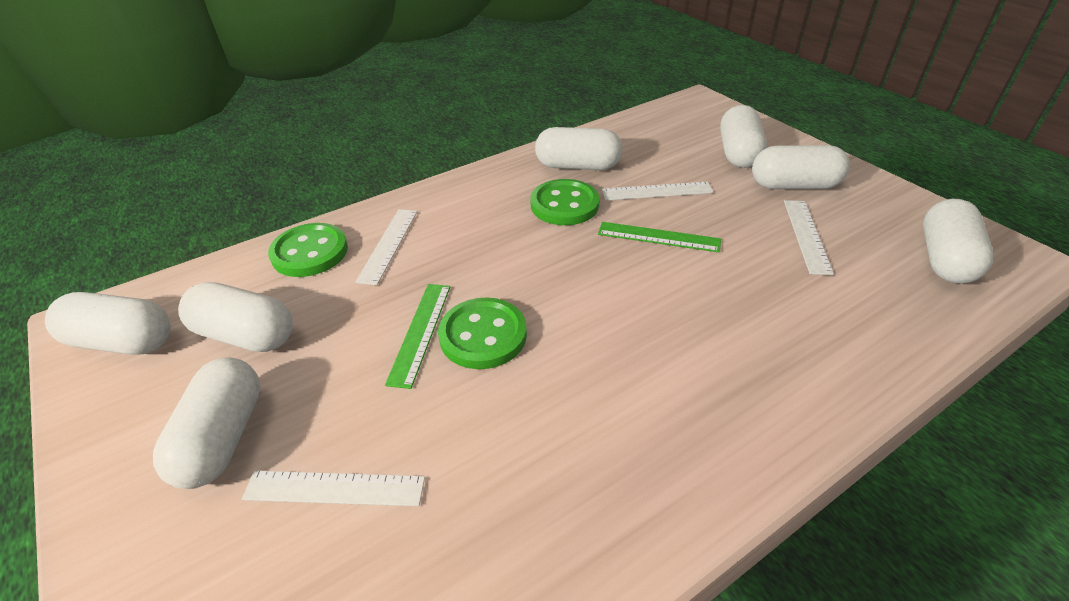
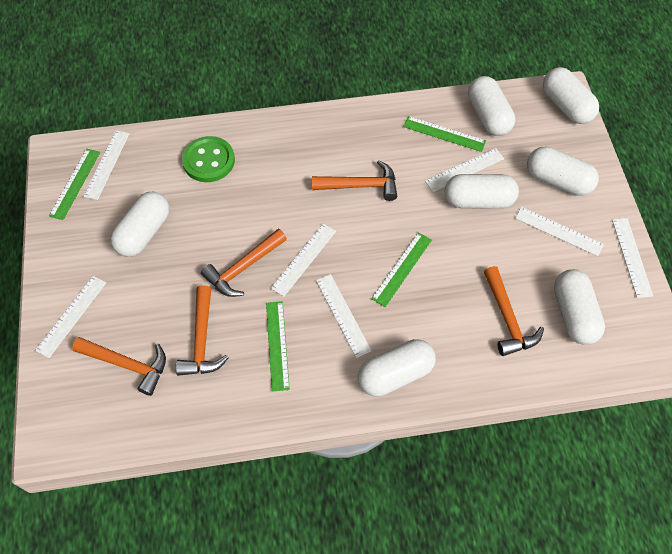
green button: 3 -> 1
green ruler: 2 -> 4
orange hammer: 0 -> 5
white ruler: 4 -> 7

